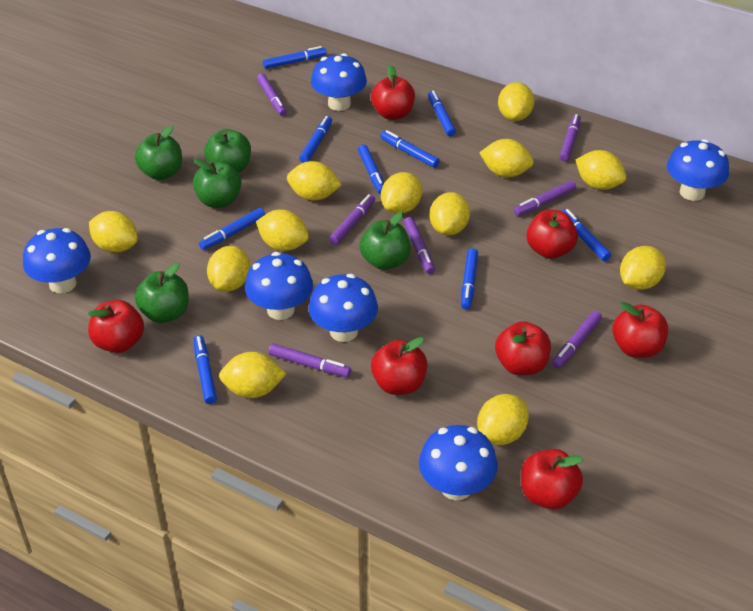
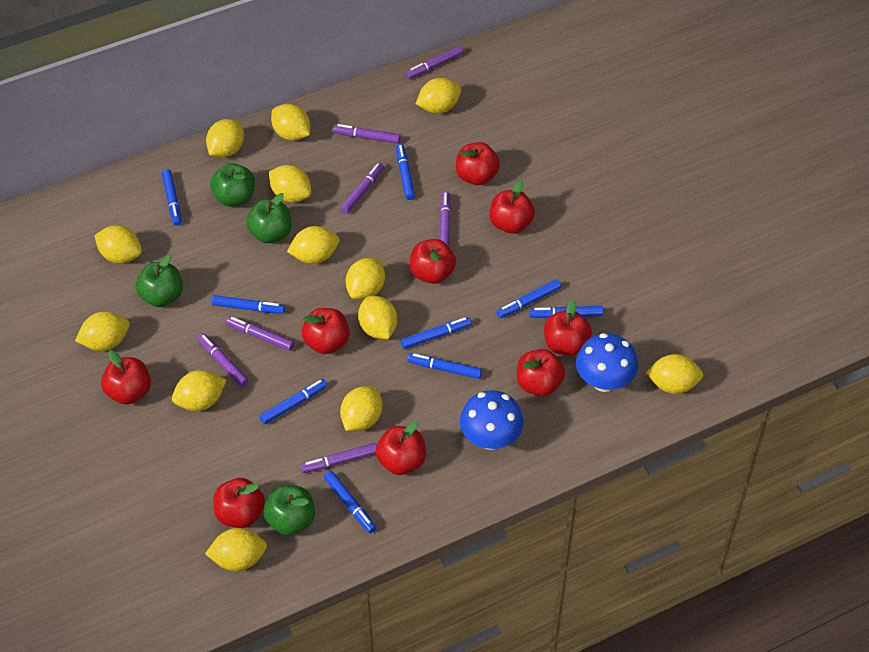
blue mushroom: 6 -> 2
green apple: 5 -> 4
red apple: 7 -> 9
yellow lemon: 12 -> 13

